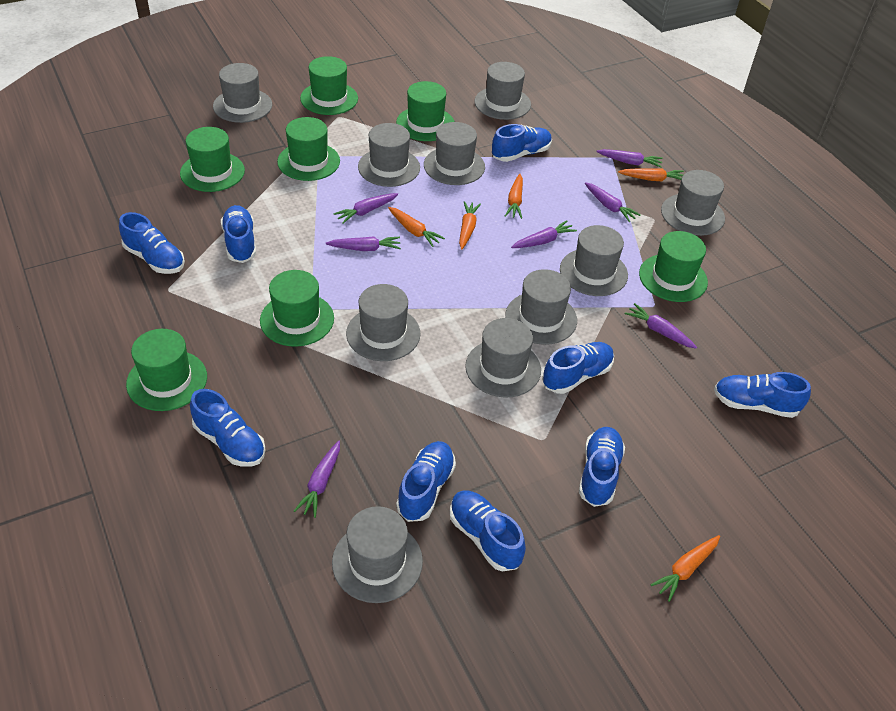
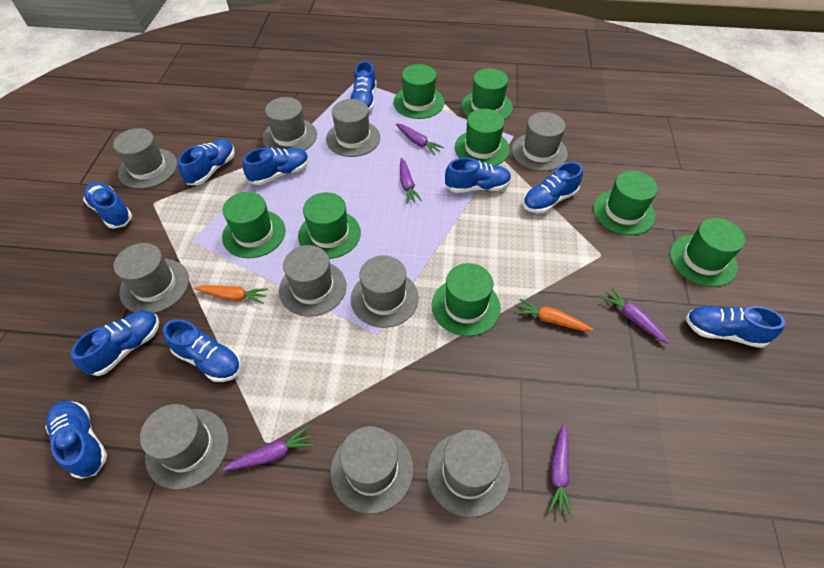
blue shoe: 9 -> 10
green hat: 7 -> 8
orange carrot: 5 -> 2
purple carrot: 7 -> 5

